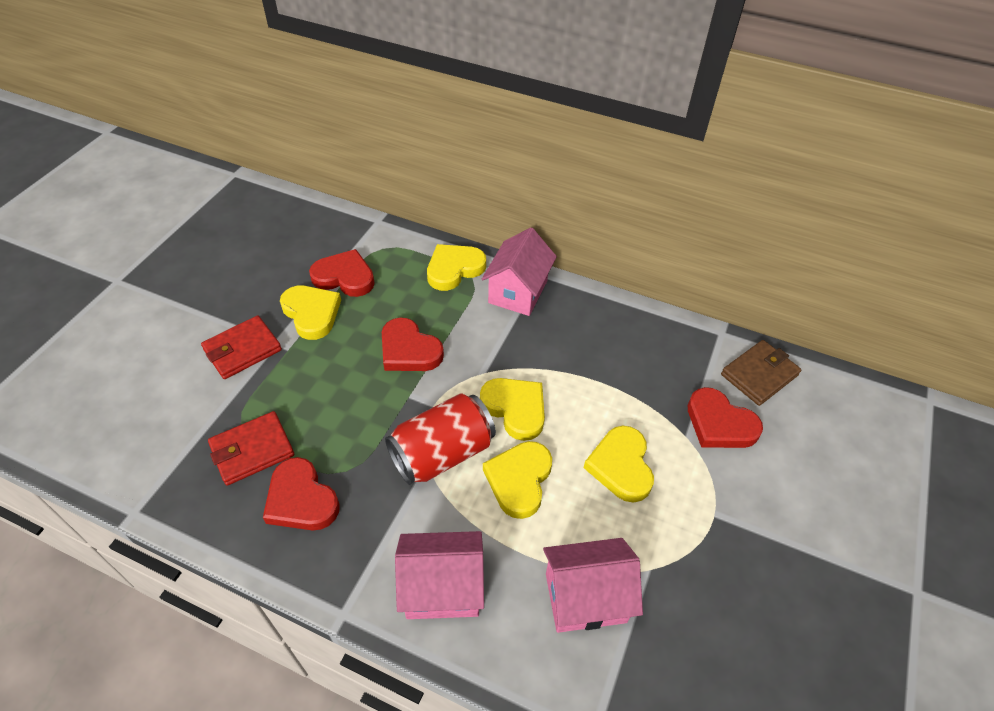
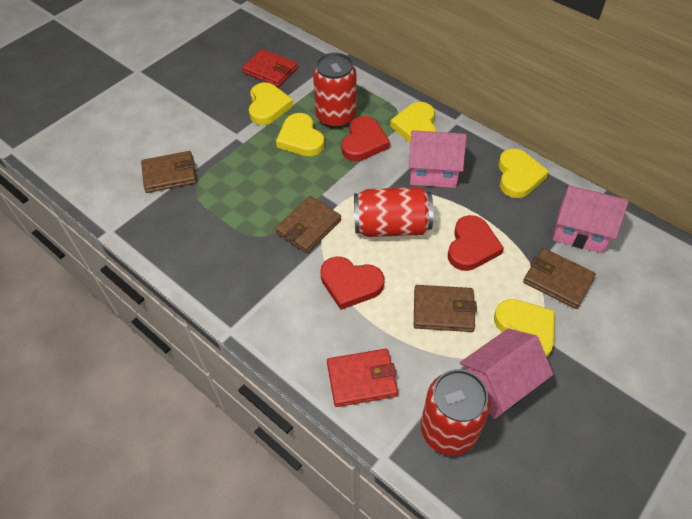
brown wallet: 1 -> 4
red can: 1 -> 3
red heart: 4 -> 3

